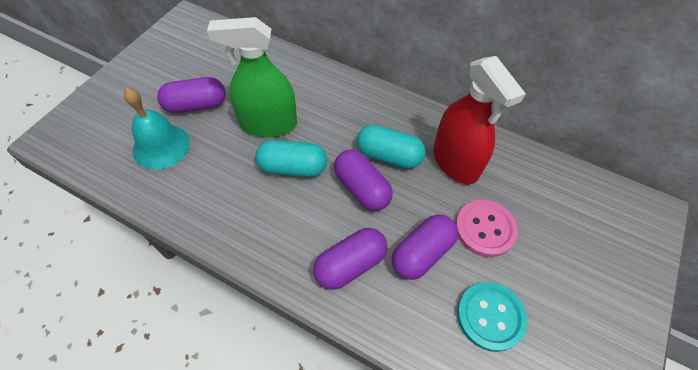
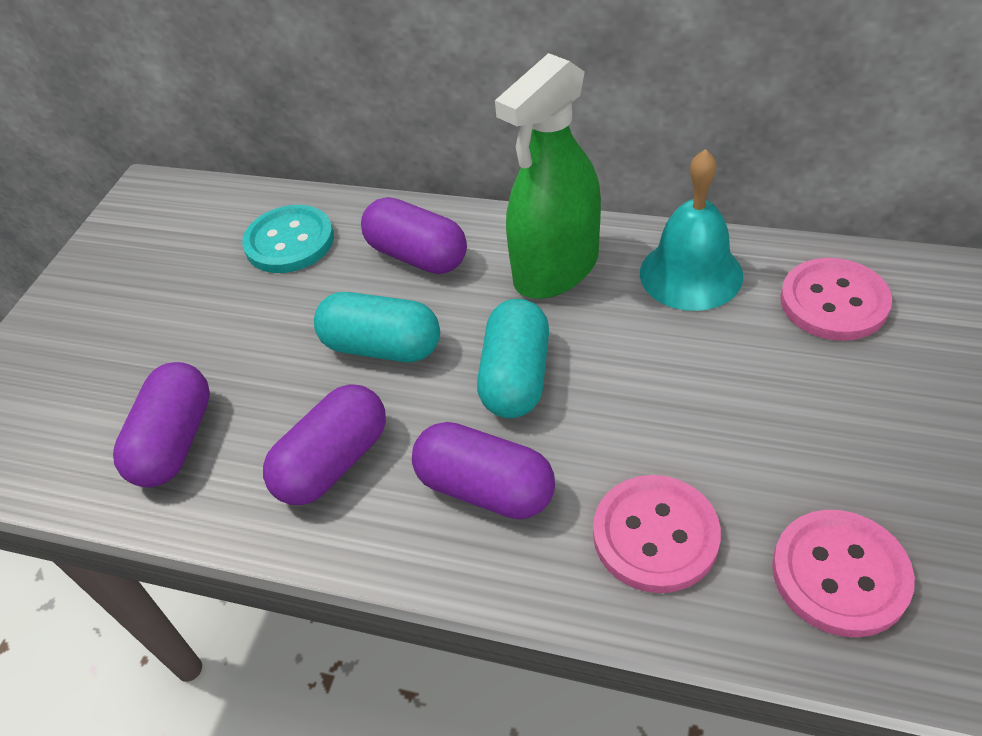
pink button: 1 -> 3
red spray bottle: 1 -> 0

